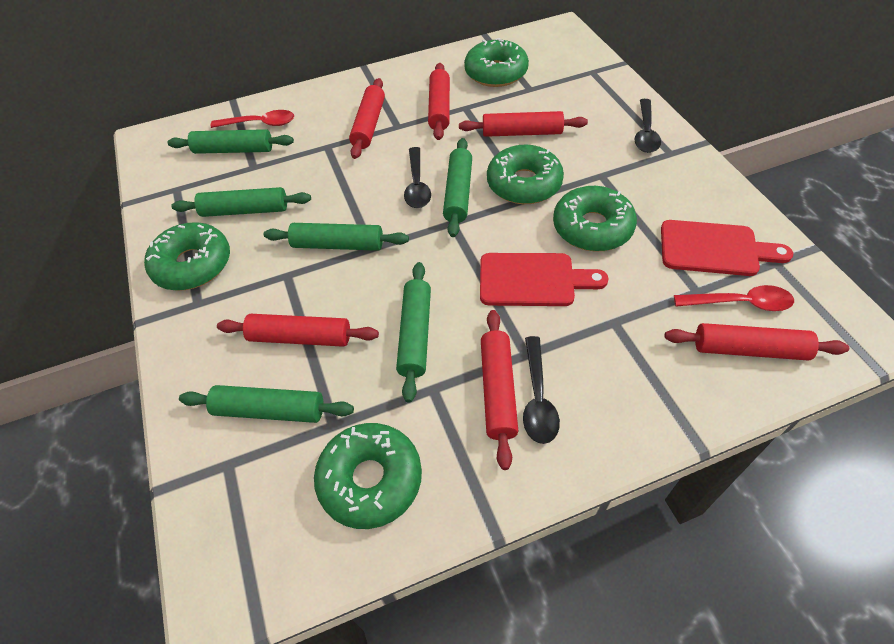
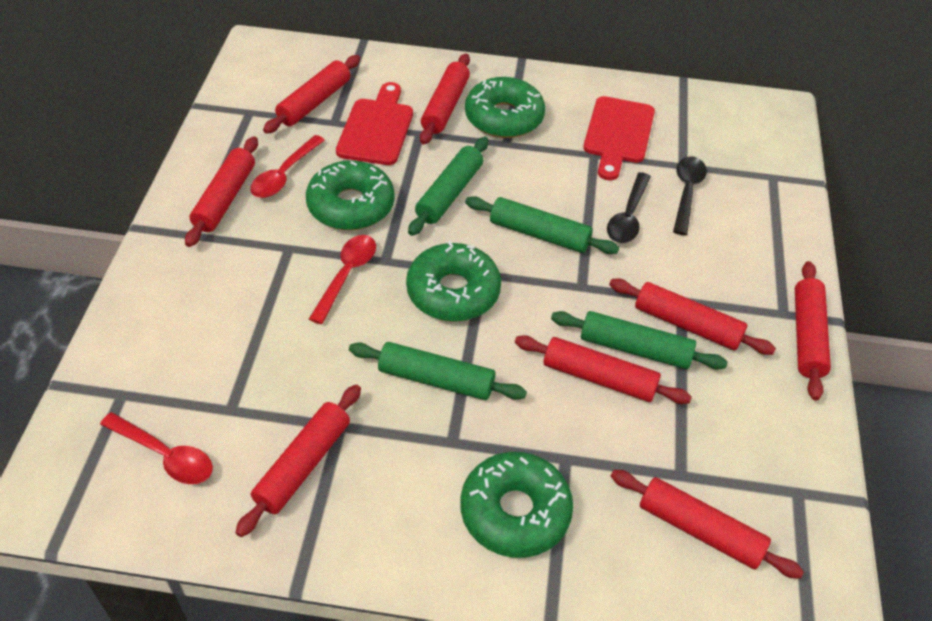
black spoon: 3 -> 2
green donut: 5 -> 4
green rolling pin: 6 -> 4
red rolling pin: 6 -> 8
red spoon: 2 -> 3

